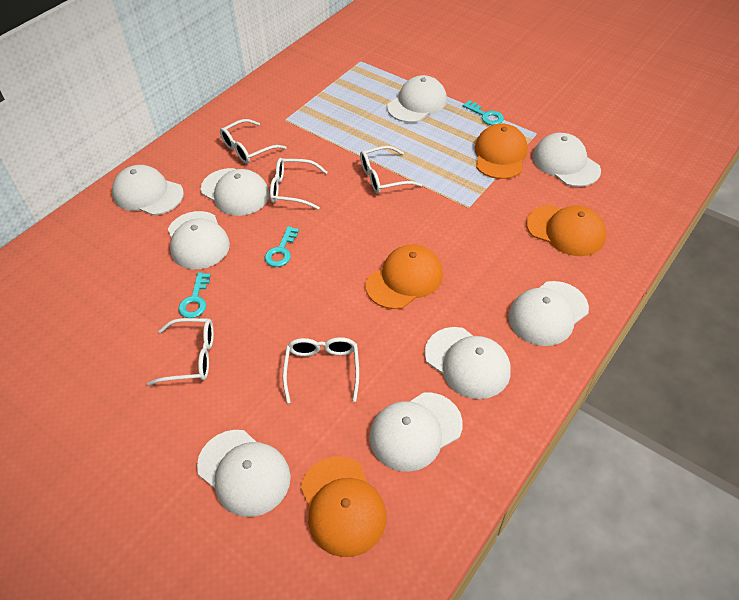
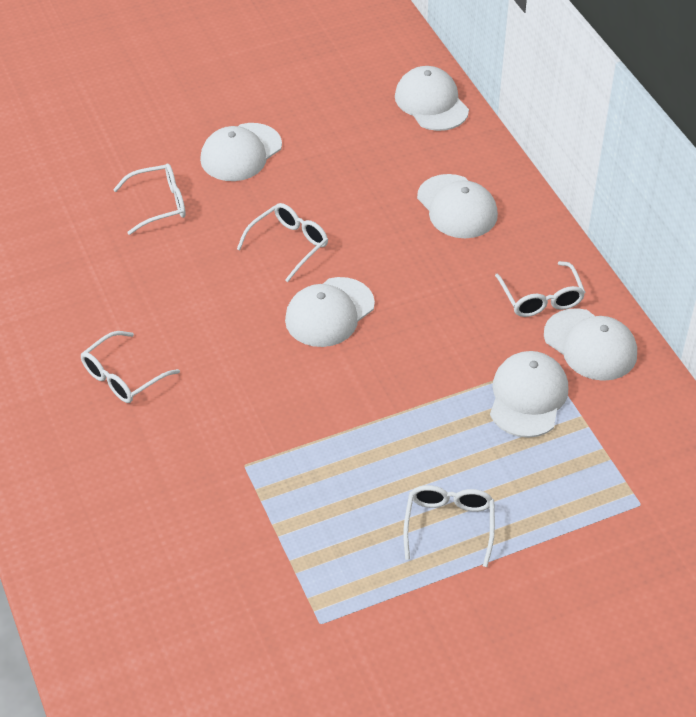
orange cap: 4 -> 0
turquoise key: 3 -> 0
white cap: 9 -> 6

